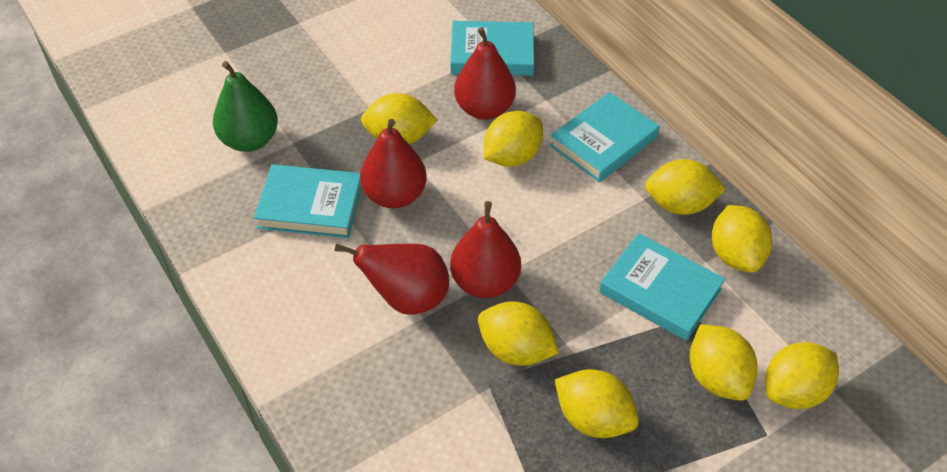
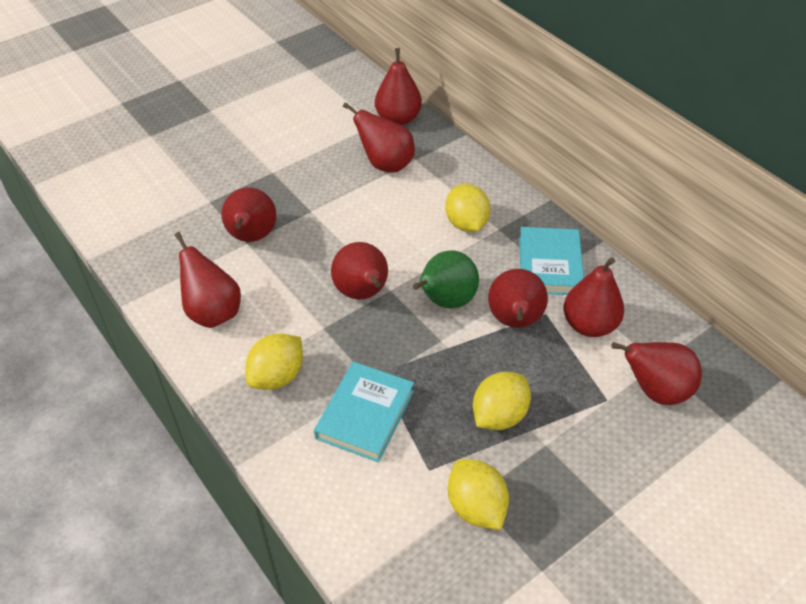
red pear: 4 -> 8
turquoise book: 4 -> 2
yellow lemon: 8 -> 4

